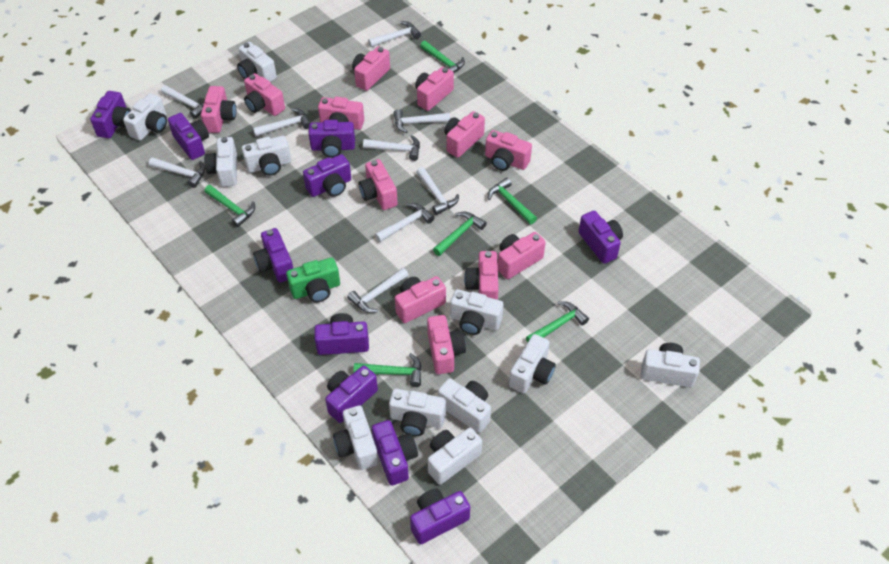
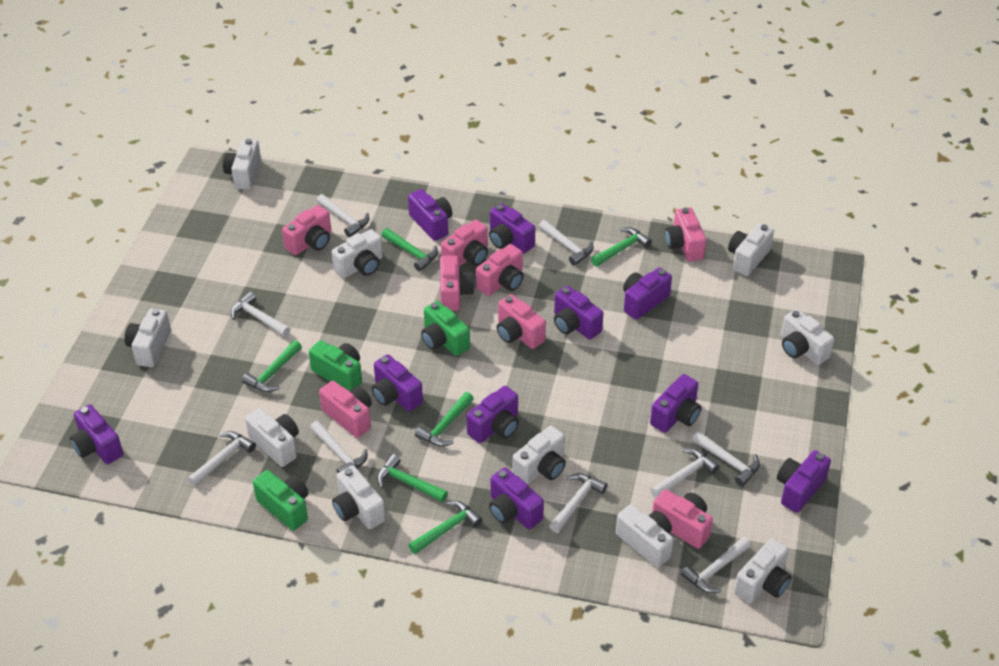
green camera: 1 -> 3
pink camera: 12 -> 8
white camera: 11 -> 10

